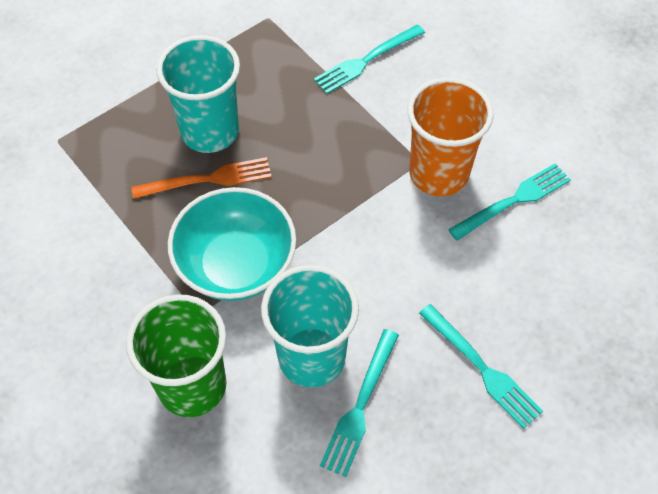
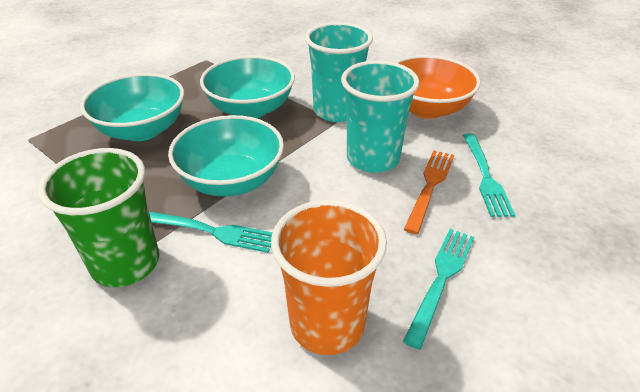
orange bowl: 0 -> 1
turquoise bowl: 1 -> 3
turquoise fork: 4 -> 3

